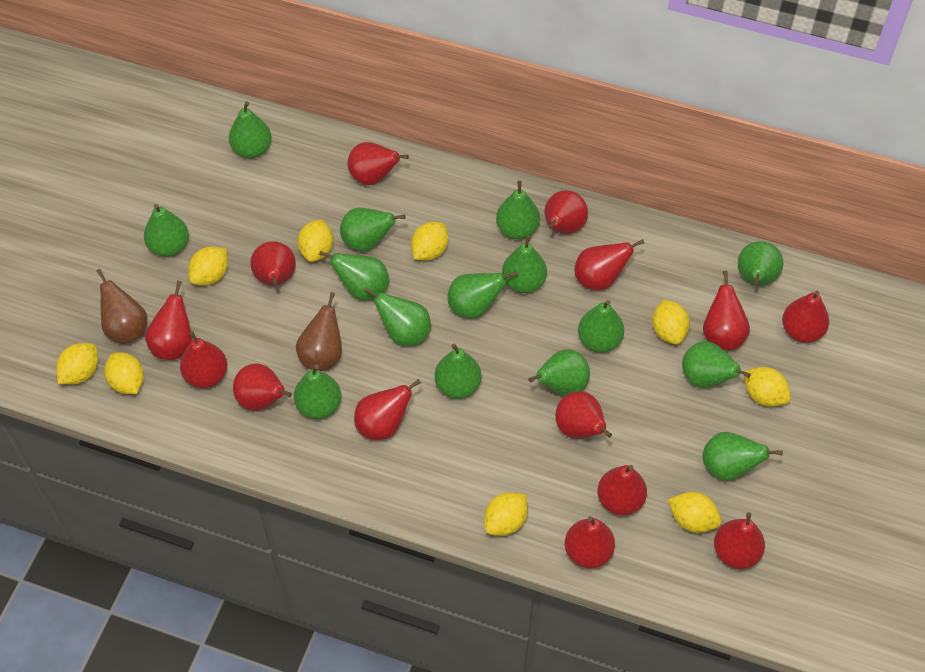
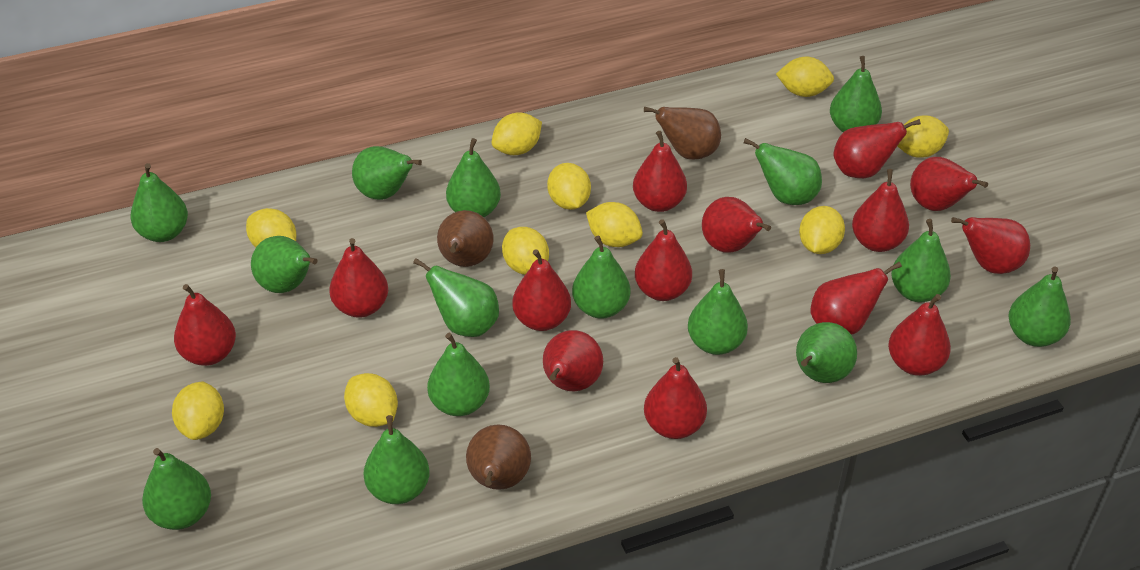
brown pear: 2 -> 3
yellow lemon: 9 -> 10

